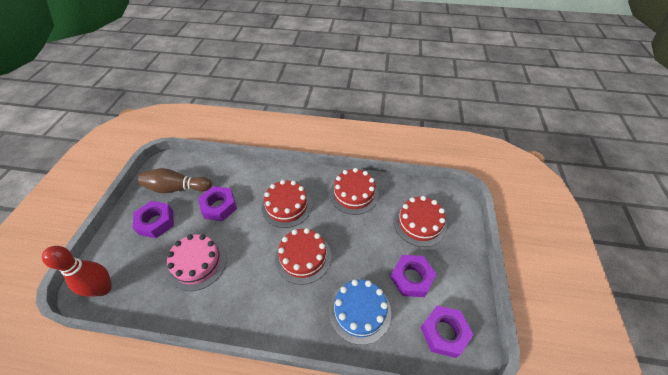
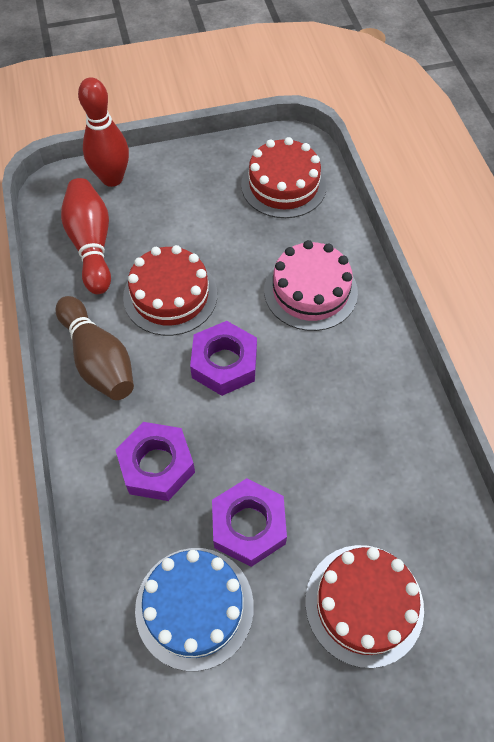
purple nut: 4 -> 3
red bowling pin: 1 -> 2
red cake: 4 -> 3

